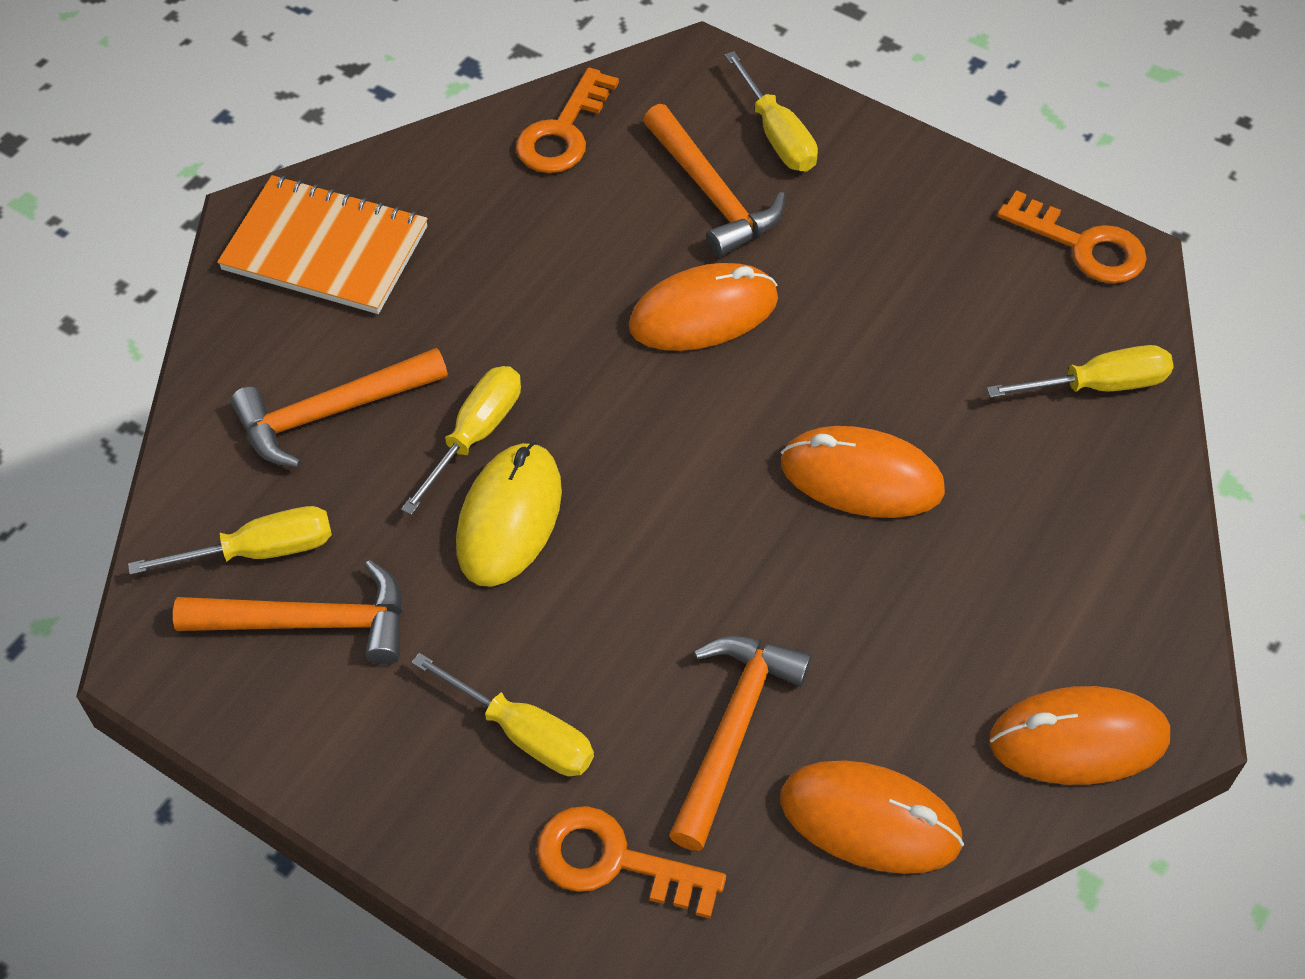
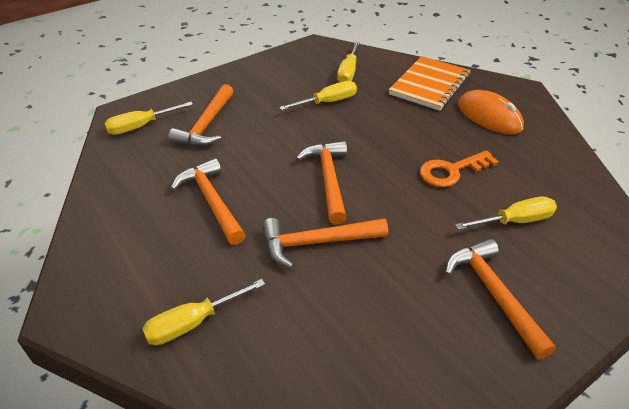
orange hammer: 4 -> 5
orange key: 3 -> 1
orange mouse: 4 -> 1
yellow mouse: 1 -> 0

